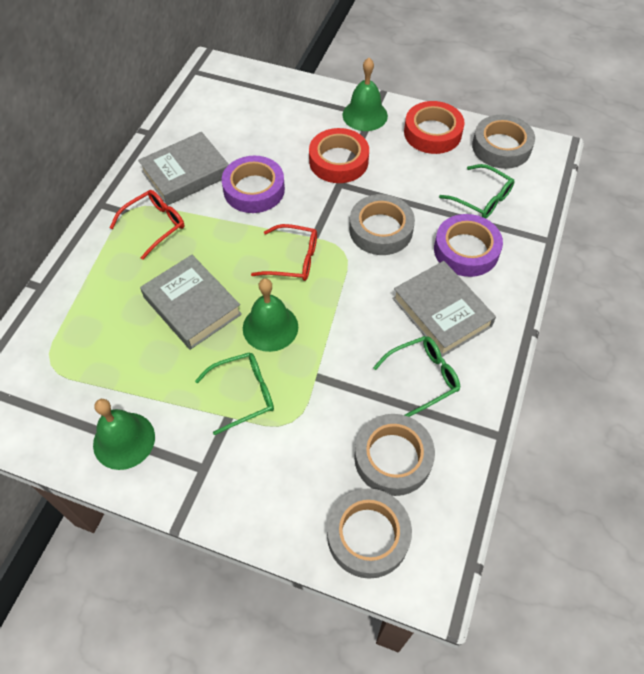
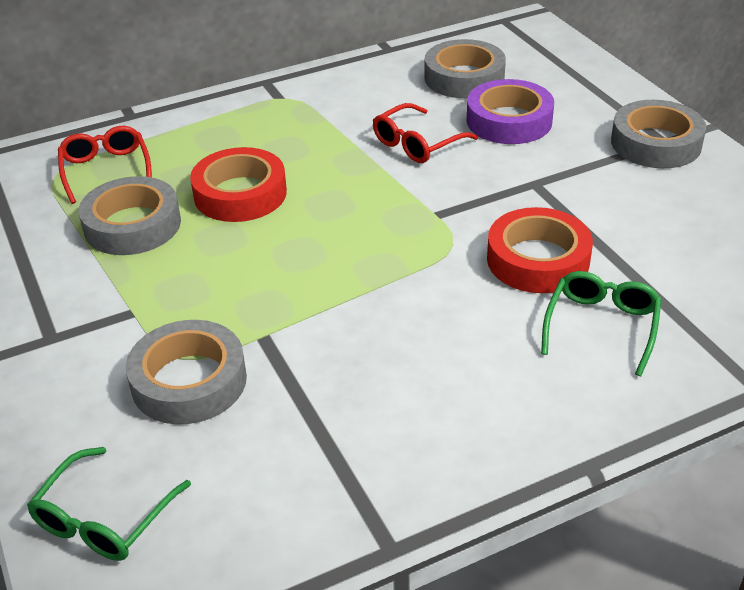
green bell: 3 -> 0
green glasses: 3 -> 2
grey book: 3 -> 0
purple tape: 2 -> 1

